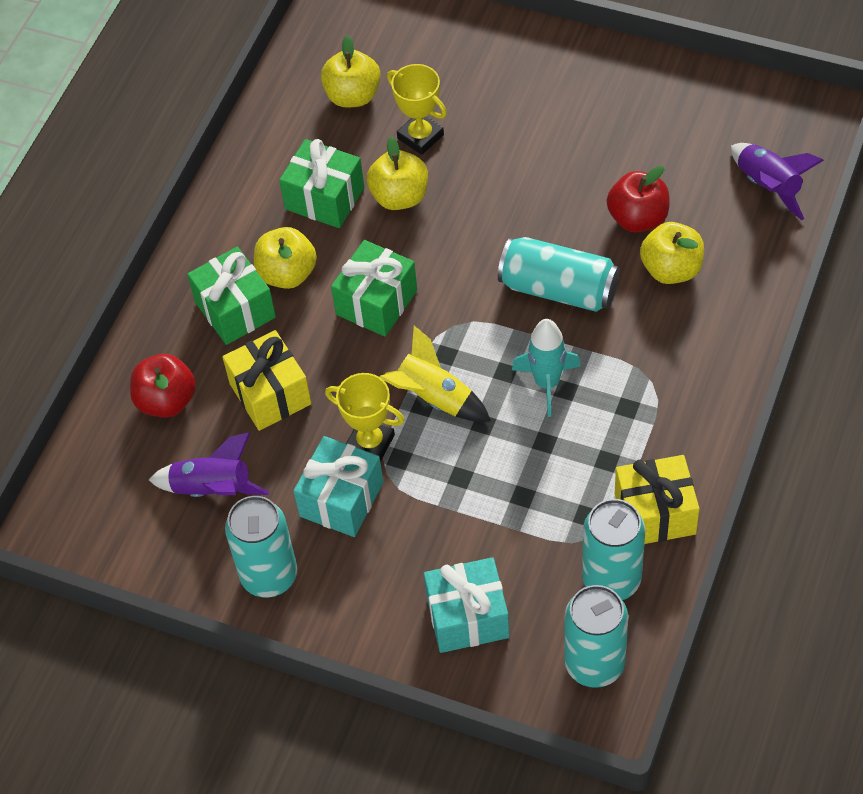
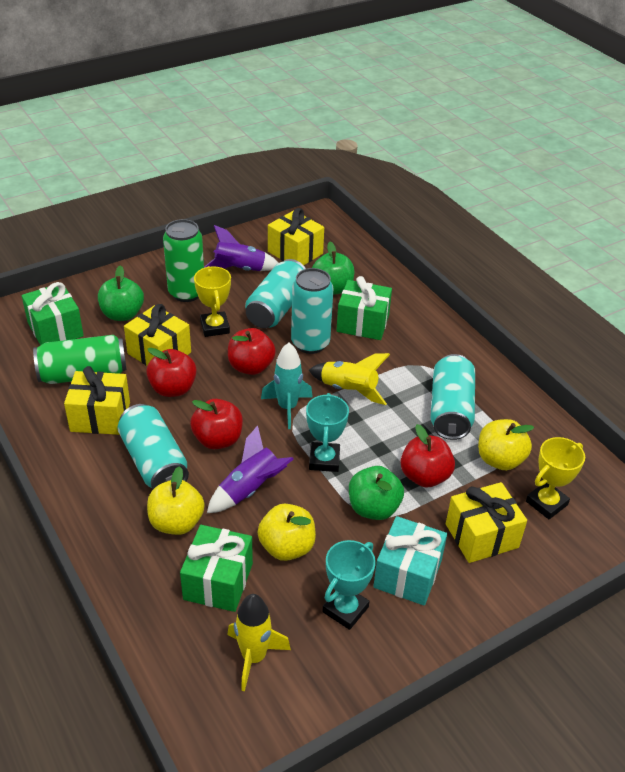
green apple: 0 -> 3
green can: 0 -> 2
red apple: 2 -> 4
turquoise gift: 2 -> 1
turquoise trophy: 0 -> 2
yellow apple: 4 -> 3
yellow gift: 2 -> 4
yellow rocket: 1 -> 2

